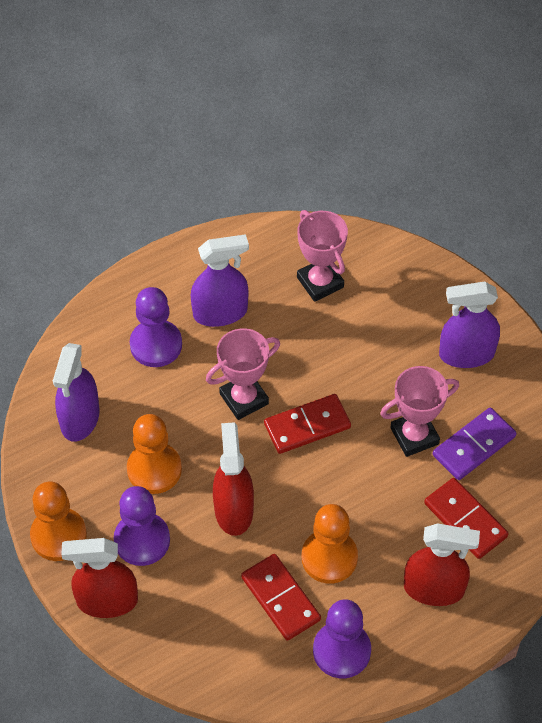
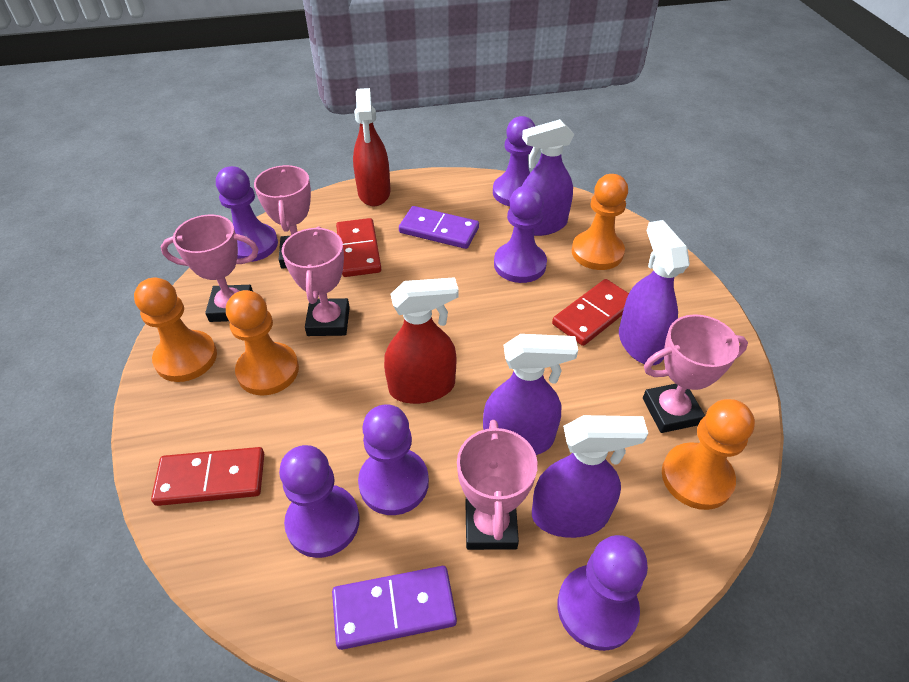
orange pawn: 3 -> 4
pink trophy: 3 -> 5
purple domino: 1 -> 2
purple pawn: 3 -> 6
purple spray bottle: 3 -> 4
red spray bottle: 3 -> 2

